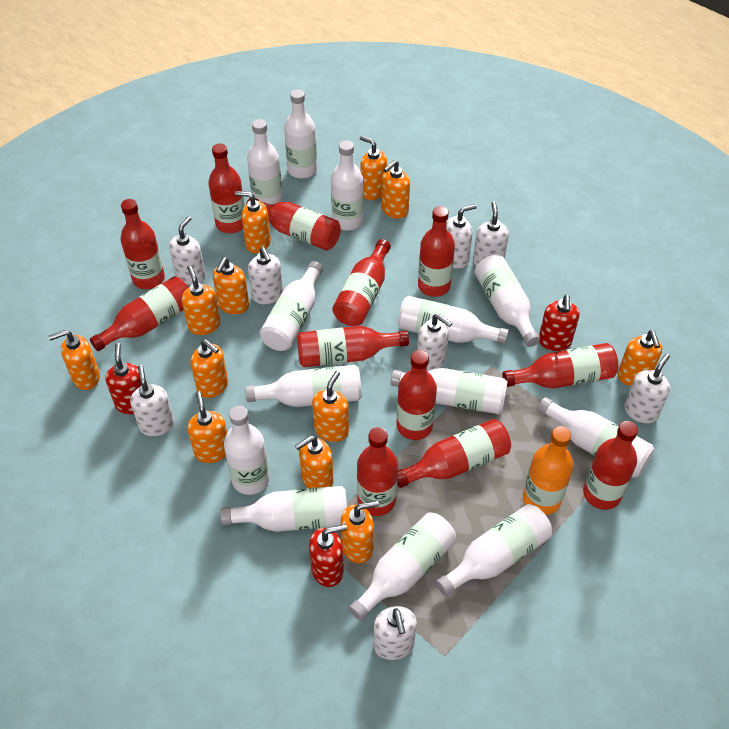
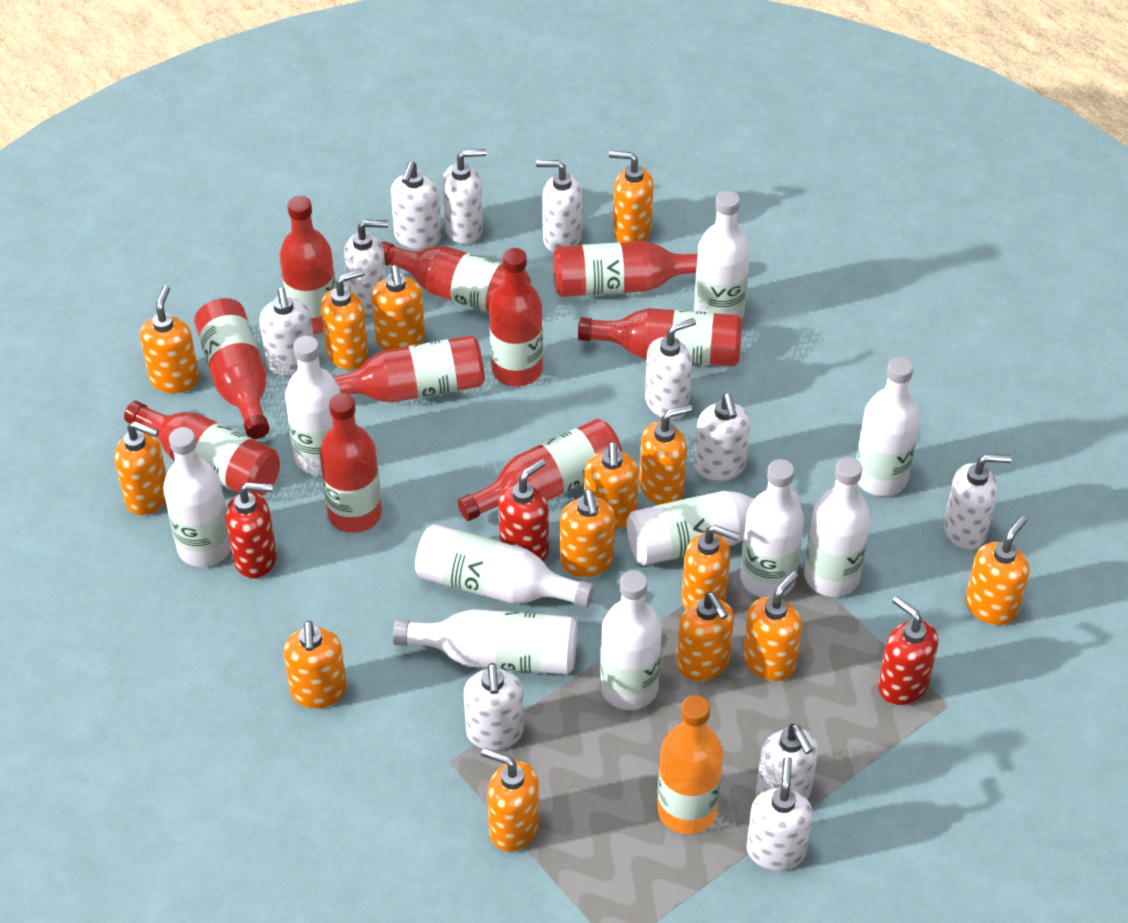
orange soap dispenser: 12 -> 14
red bottle: 12 -> 10
white bottle: 13 -> 10
white soap dispenser: 8 -> 11

